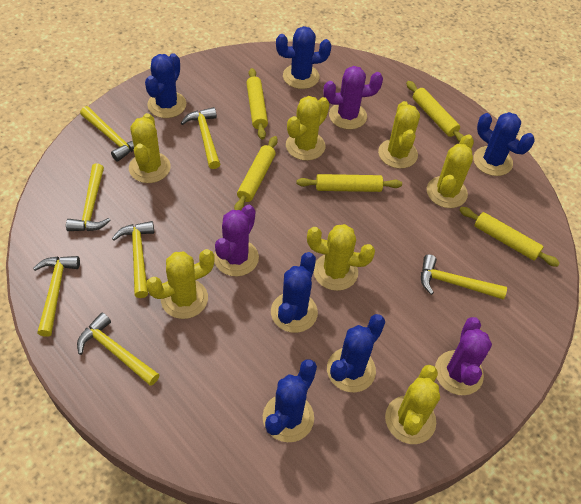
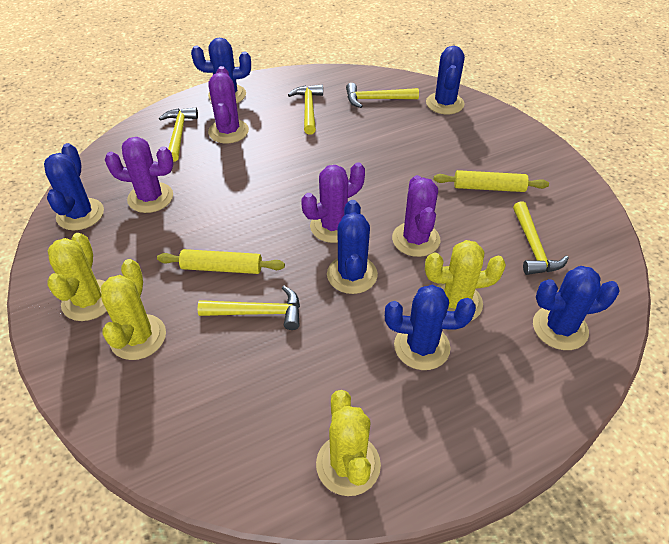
purple cactus: 3 -> 4
yellow cactus: 7 -> 4
yellow hammer: 7 -> 5
yellow rolling pin: 5 -> 2

